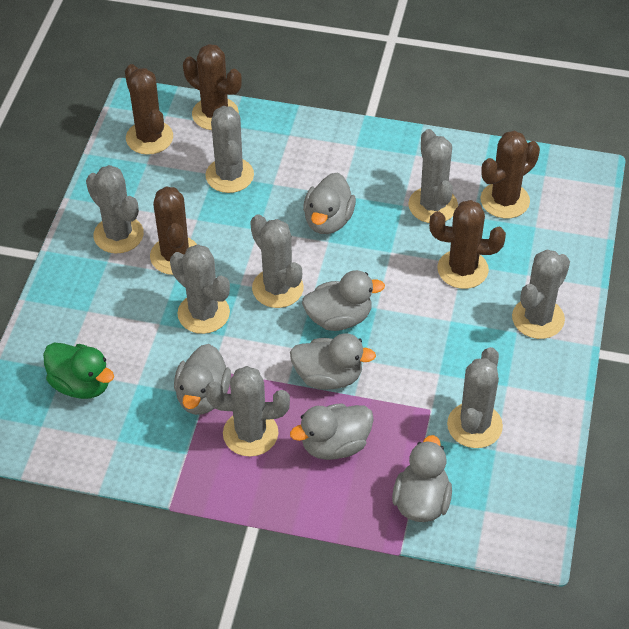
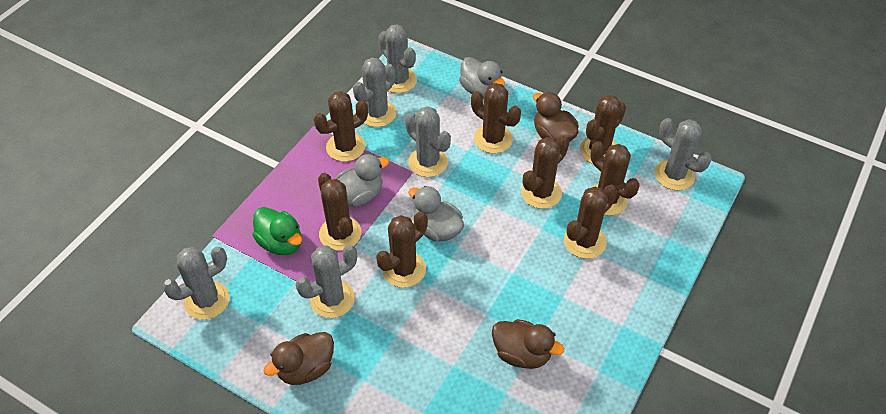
brown cactus: 5 -> 8
brown duck: 0 -> 3
grey cactus: 8 -> 6
grey duck: 6 -> 3

